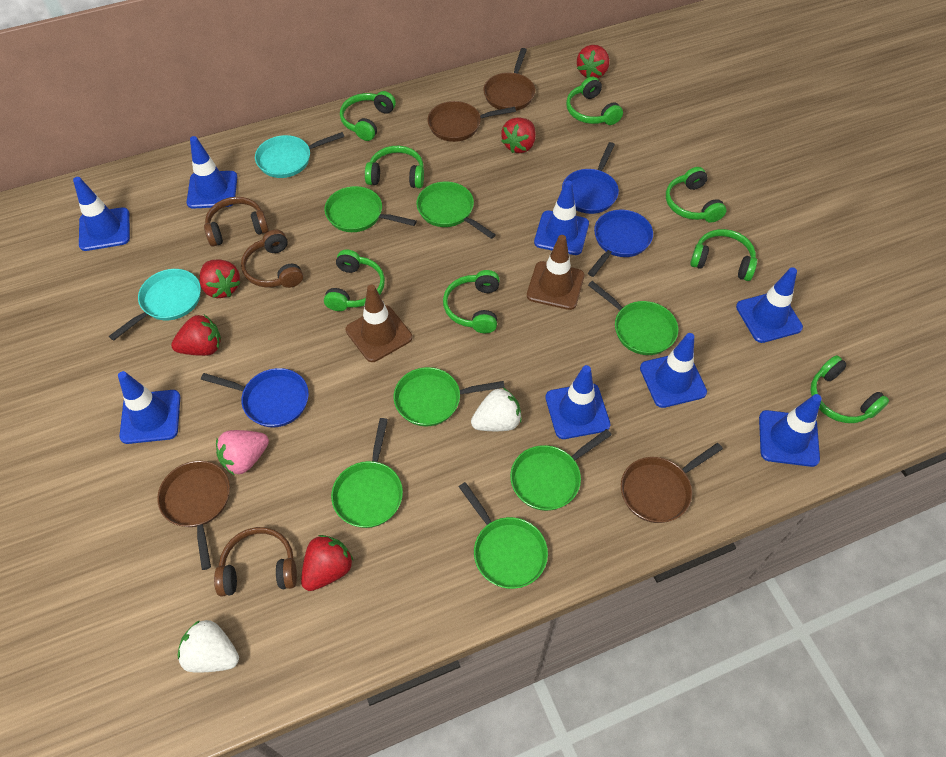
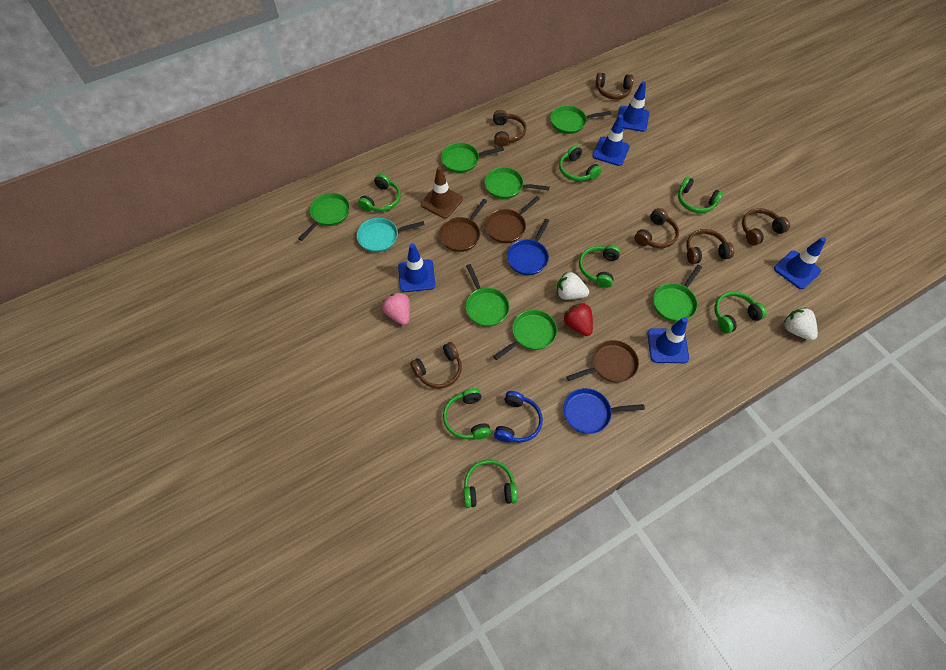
blue headphones: 0 -> 1
blue pan: 3 -> 2
blue traffic cone: 8 -> 5
brown headphones: 3 -> 6
brown pan: 4 -> 3
brown traffic cone: 2 -> 1
green headphones: 8 -> 7
red strawberry: 5 -> 1
turquoise pan: 2 -> 1

